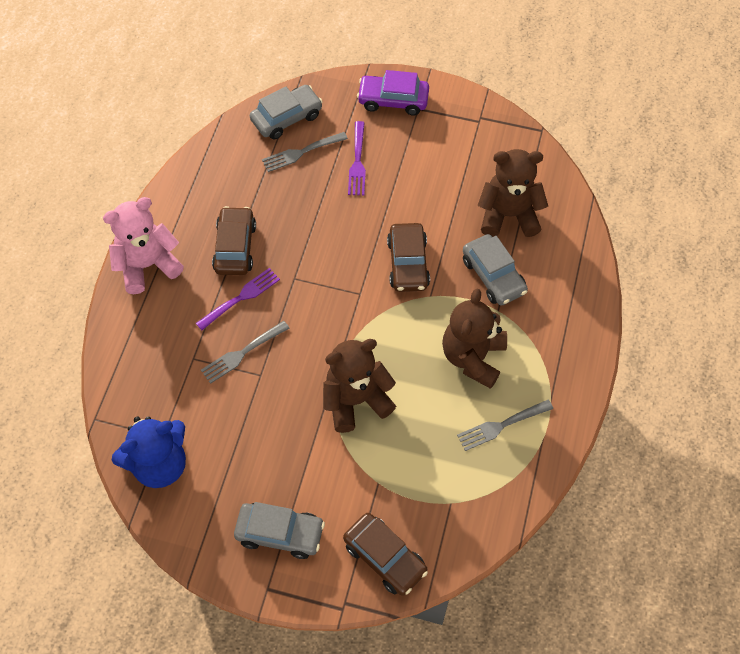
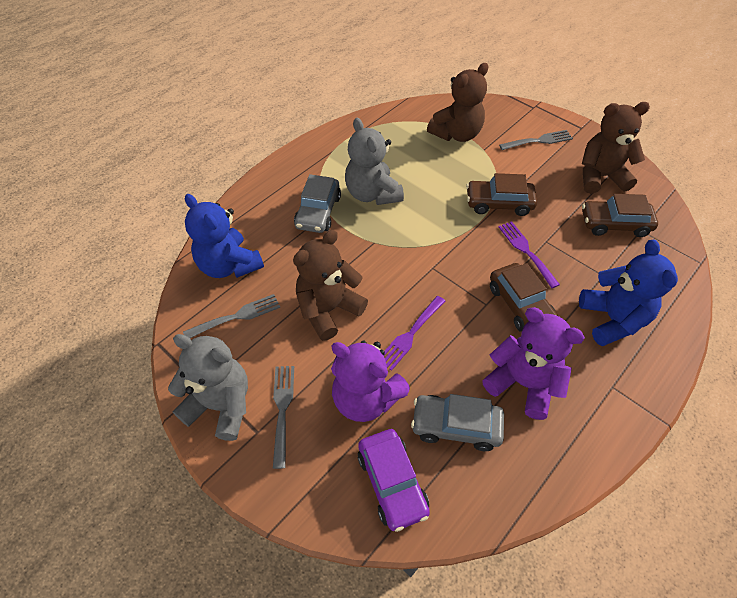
blue teddy bear: 1 -> 2
grey car: 3 -> 2
grey teddy bear: 0 -> 2
pink teddy bear: 1 -> 0
purple teddy bear: 0 -> 2

